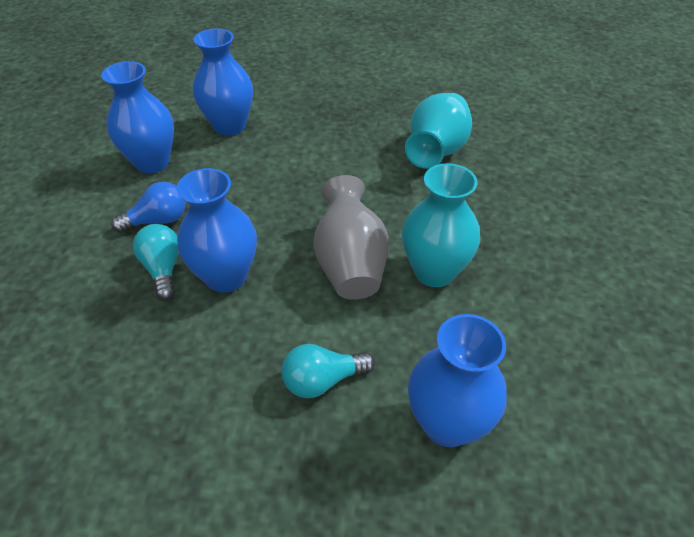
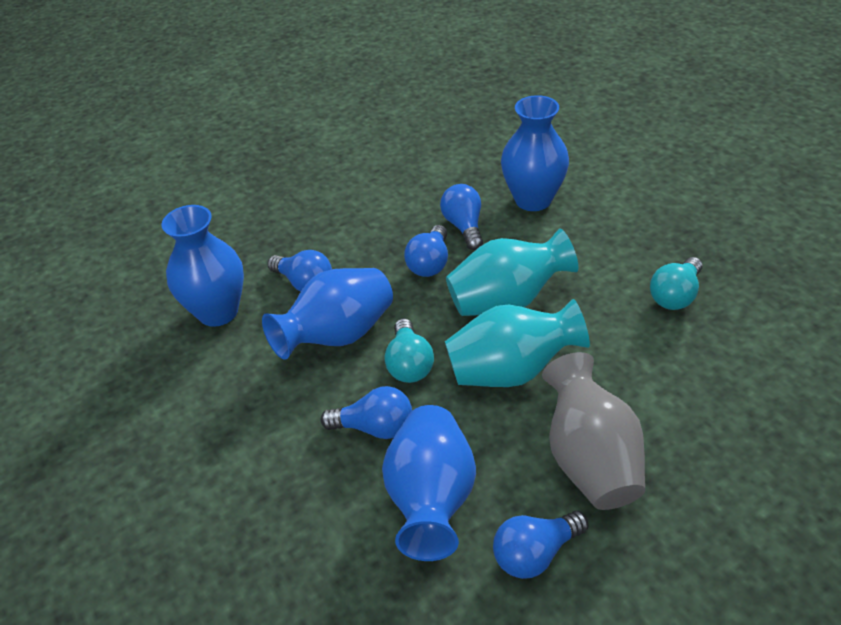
blue light bulb: 1 -> 5

